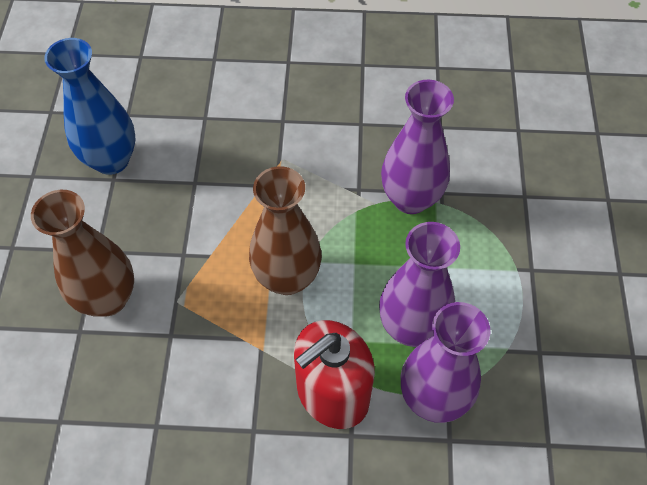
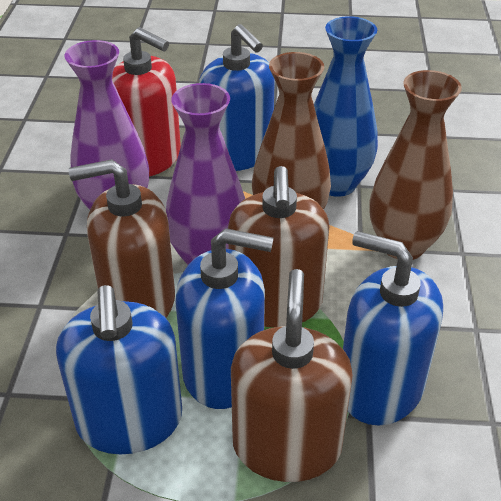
blue soap dispenser: 0 -> 4
brown soap dispenser: 0 -> 3
purple vase: 3 -> 2

